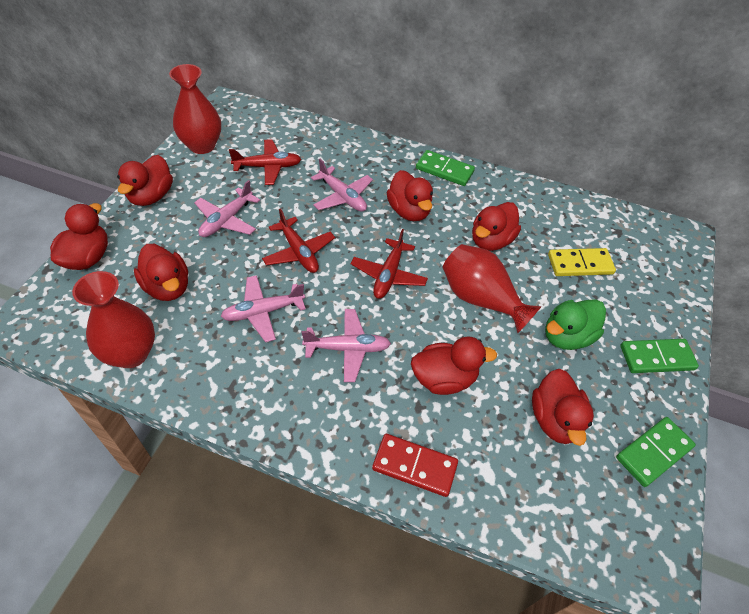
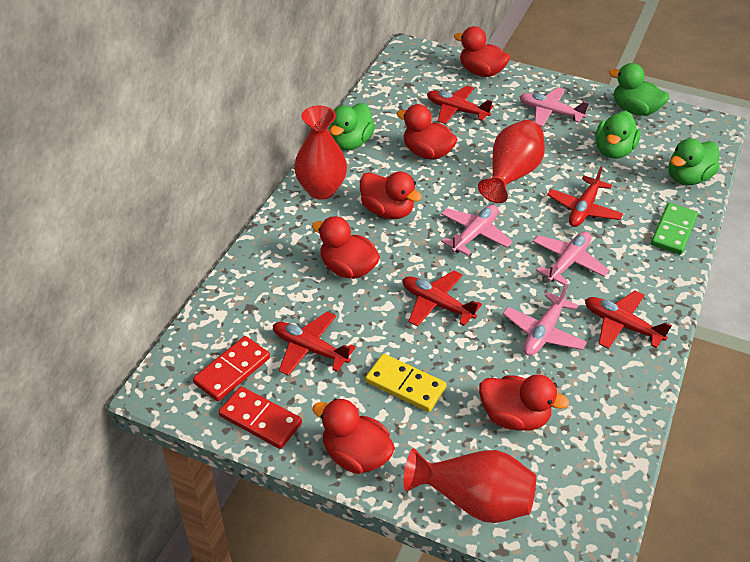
green domino: 3 -> 1
green duck: 1 -> 4
red domino: 1 -> 2
red duck: 7 -> 6
red plane: 3 -> 5

